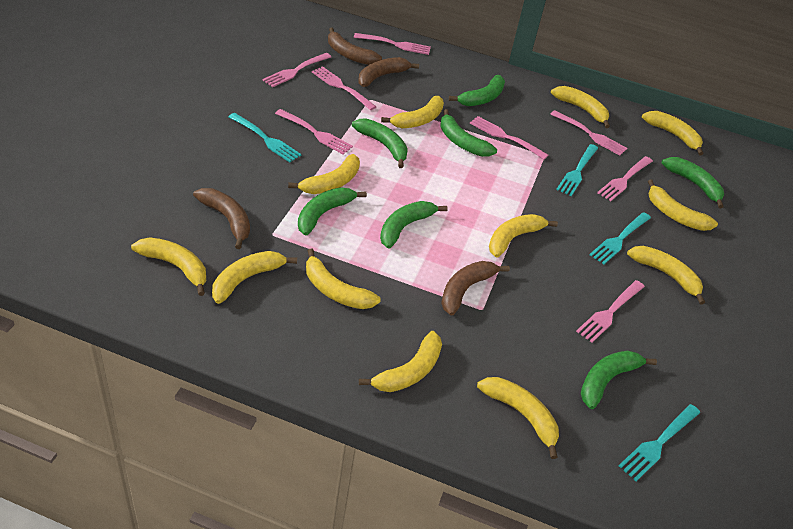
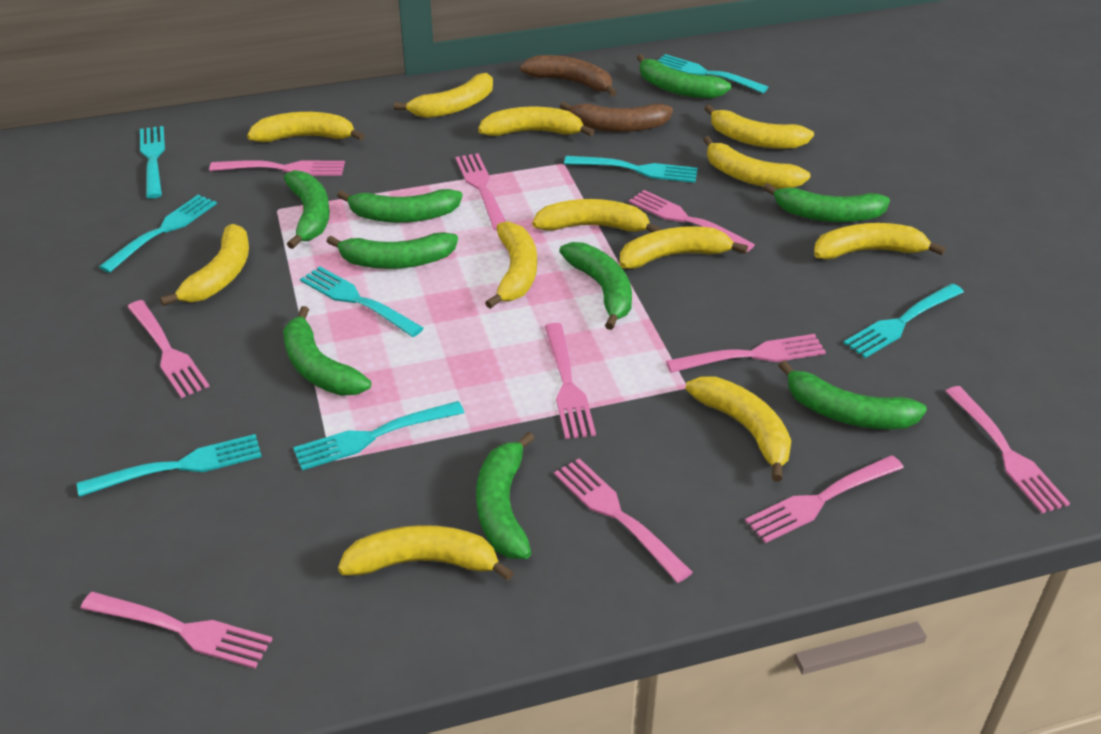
brown banana: 4 -> 2
green banana: 7 -> 9
pink fork: 8 -> 10
turquoise fork: 4 -> 8

